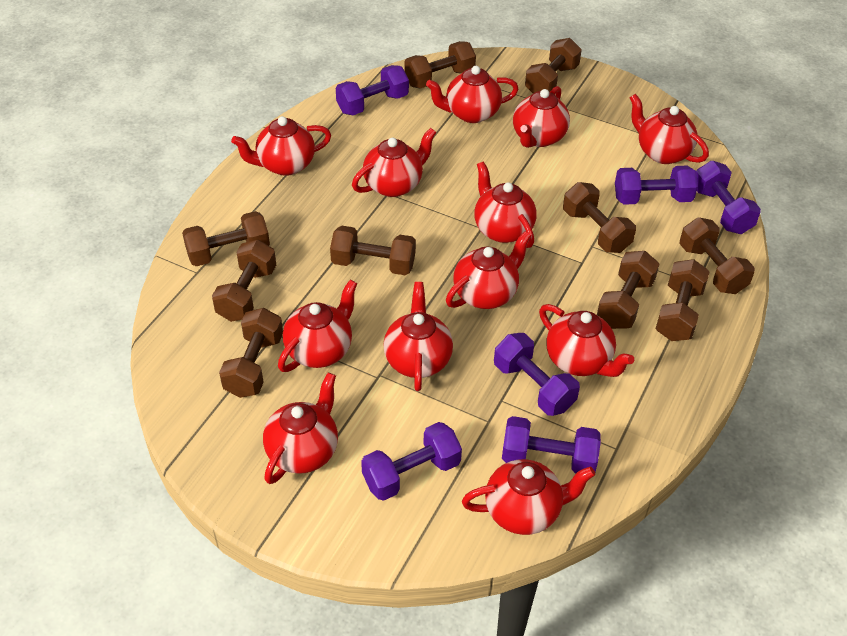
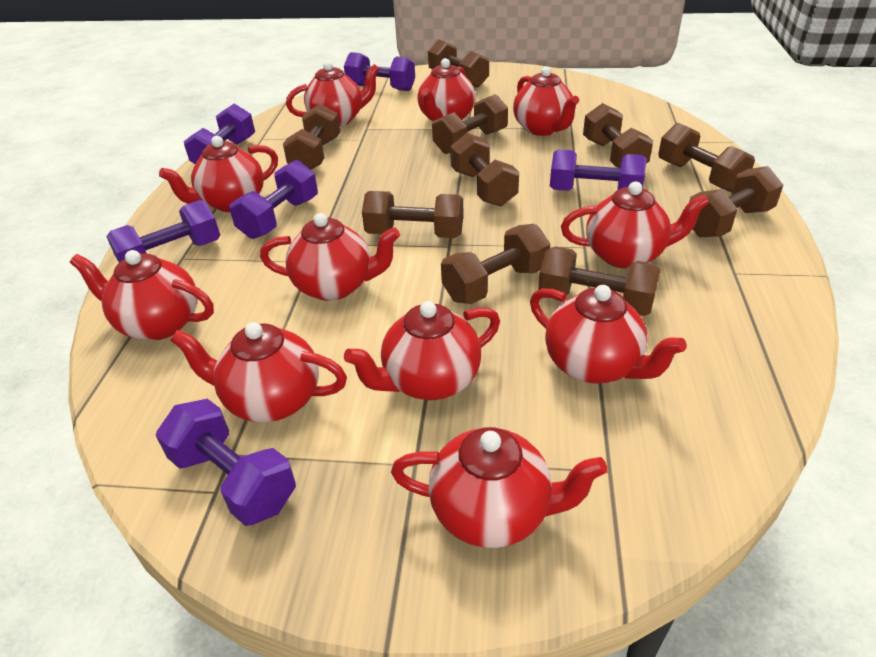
red teapot: 12 -> 11

